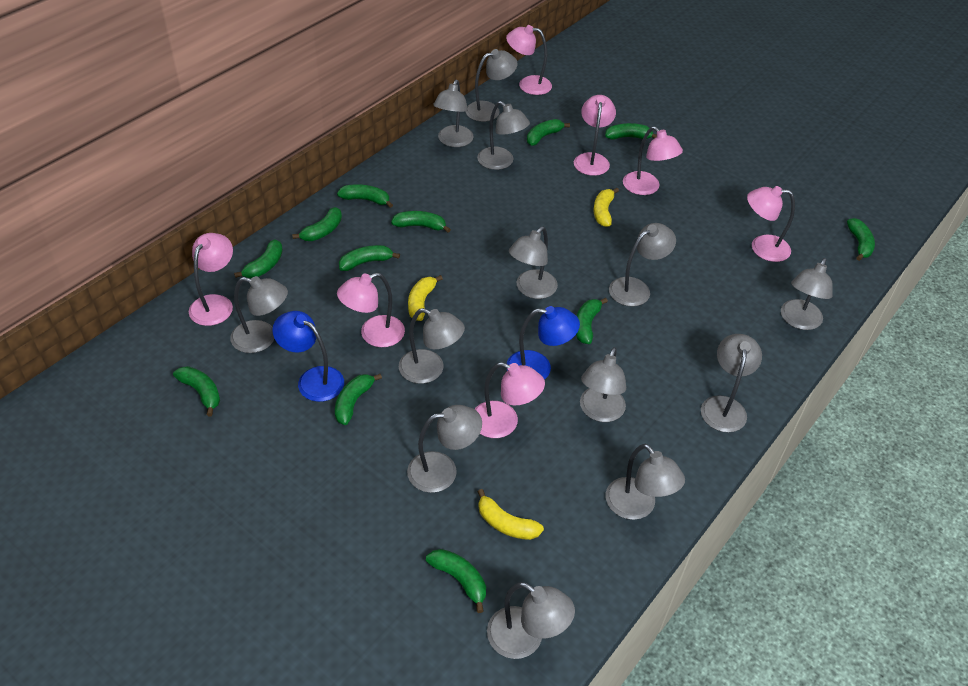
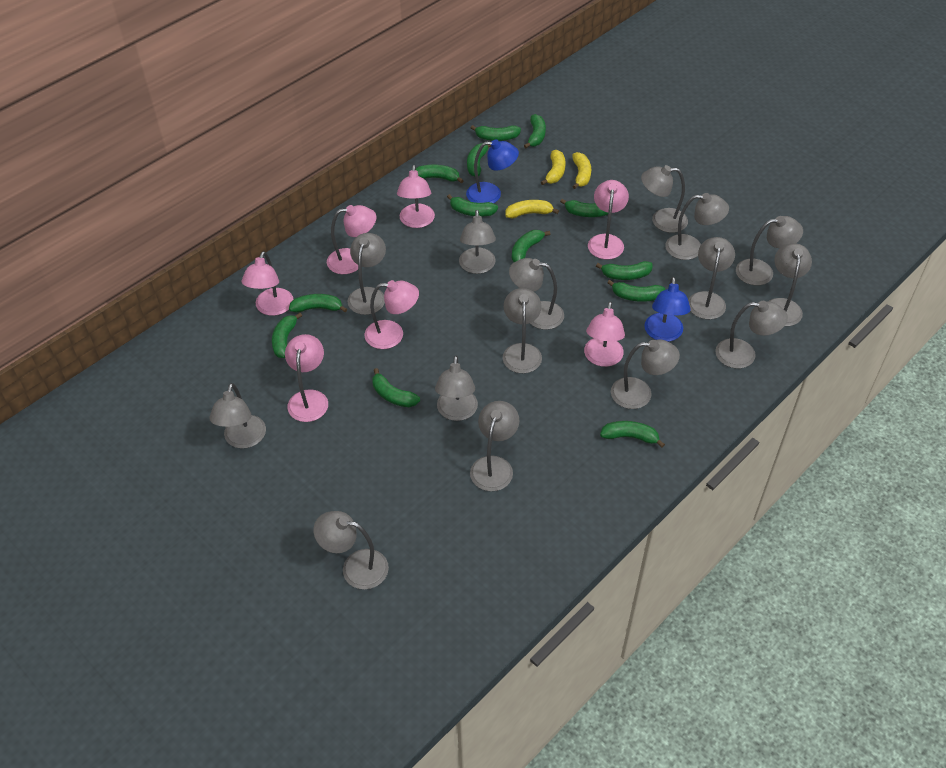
green banana: 12 -> 13
grey lamp: 13 -> 15

